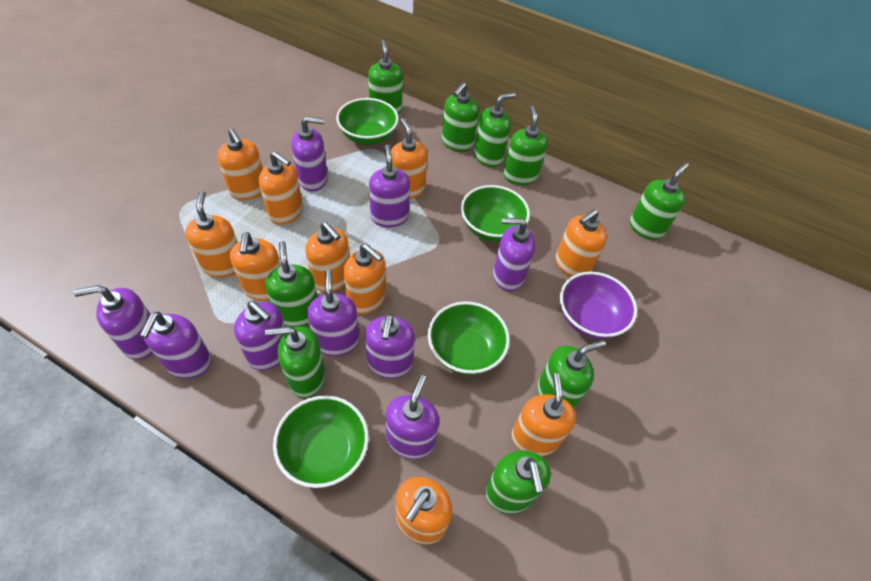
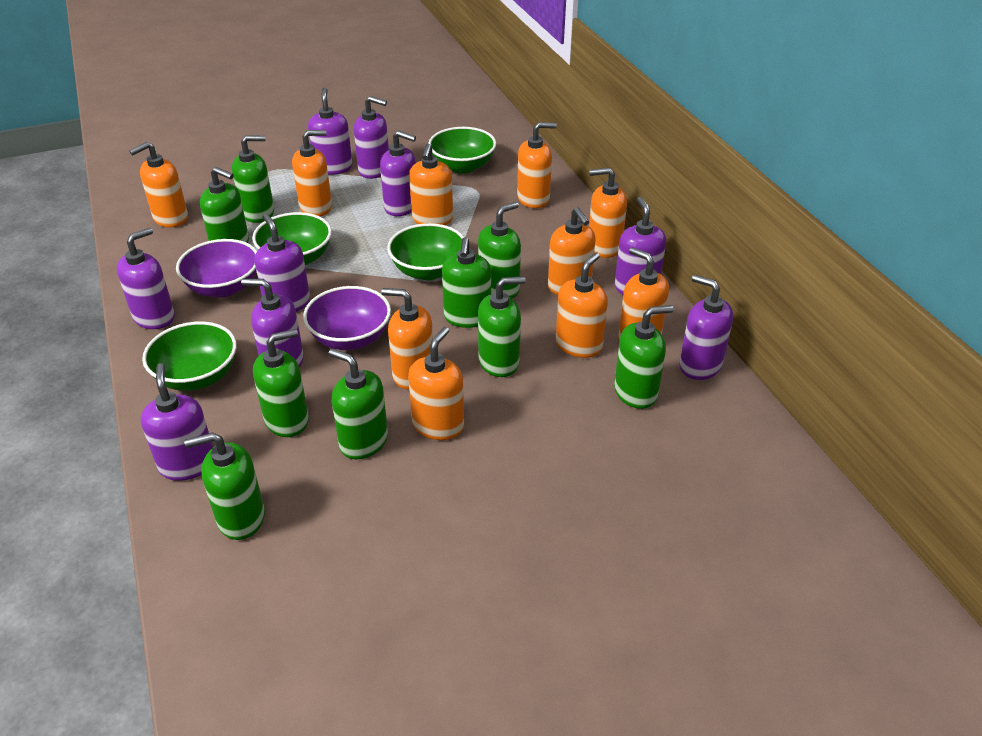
purple bowl: 1 -> 2

